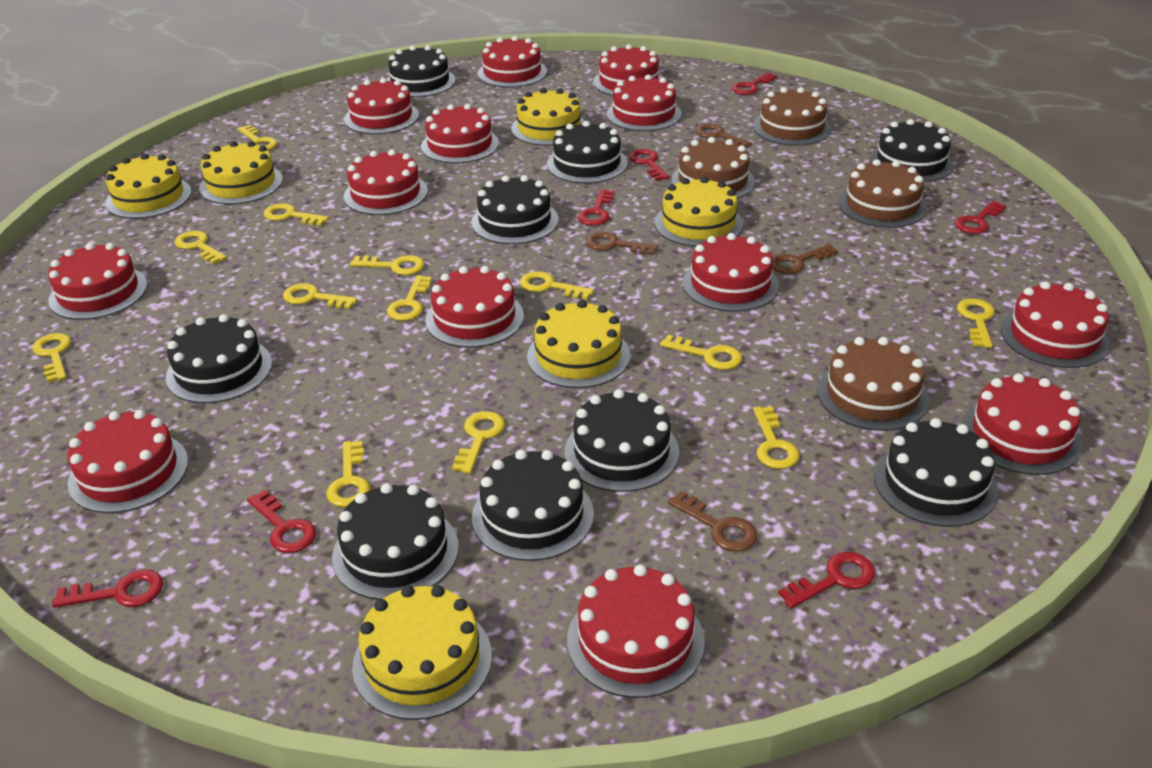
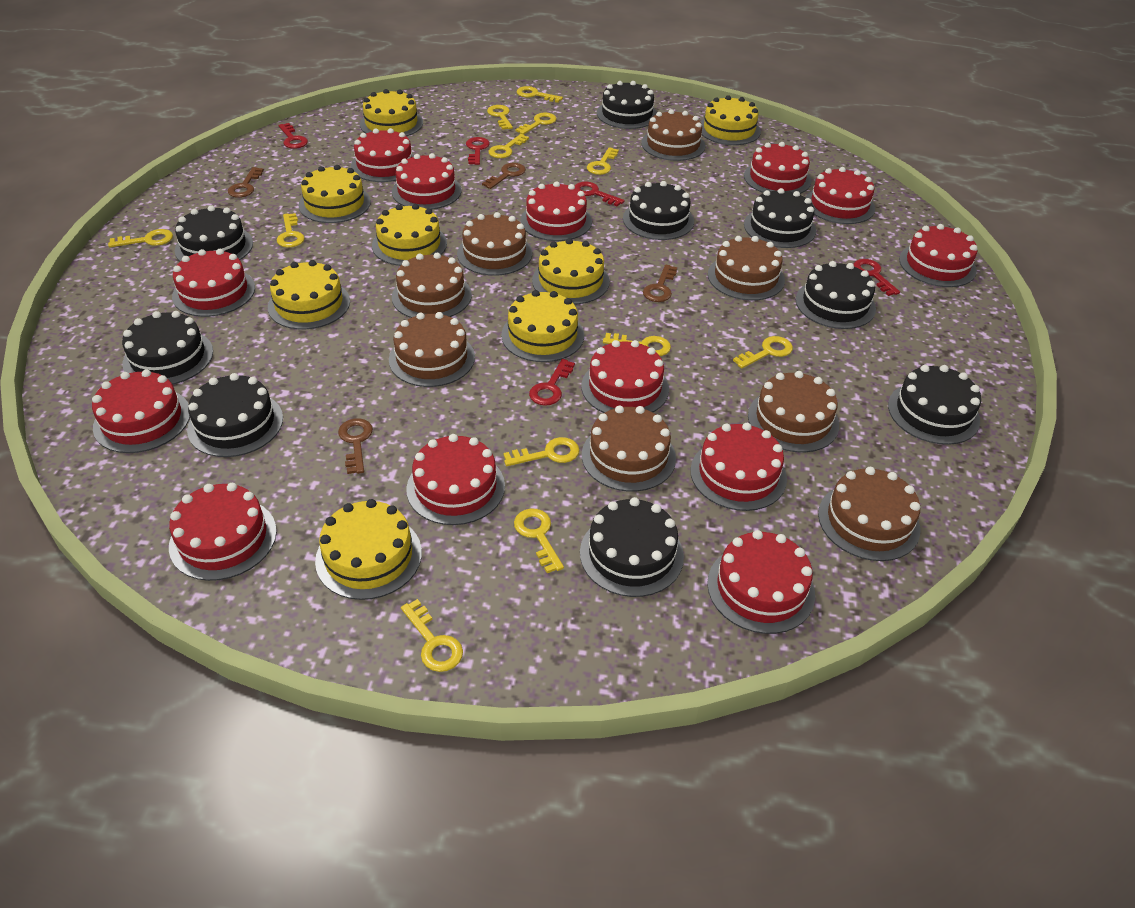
brown cake: 4 -> 8
red key: 7 -> 5
yellow cake: 6 -> 8
yellow key: 13 -> 12

